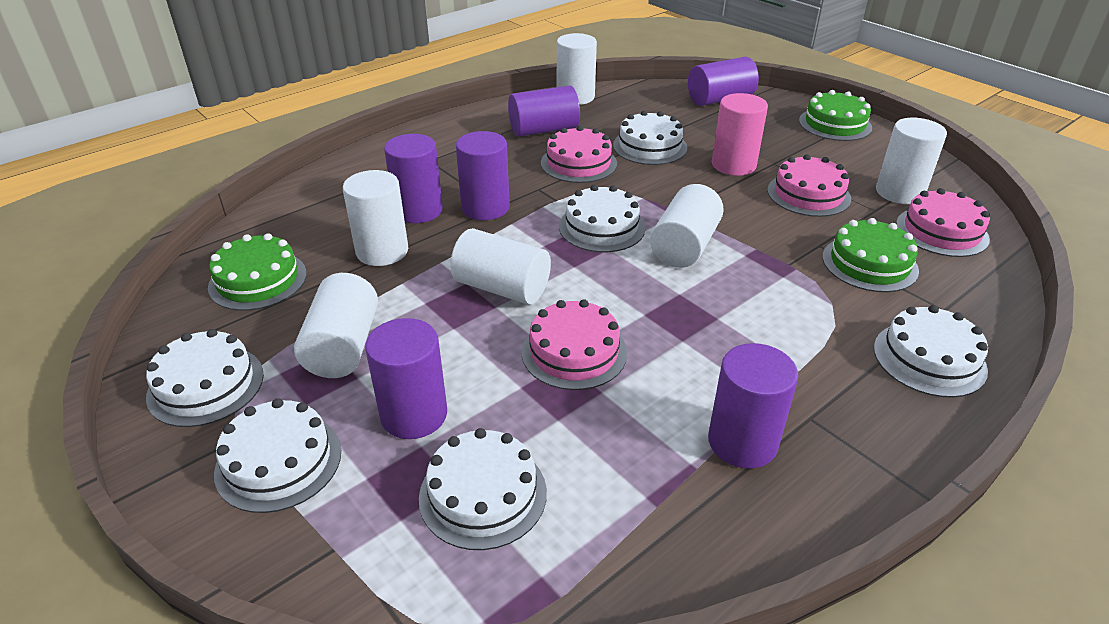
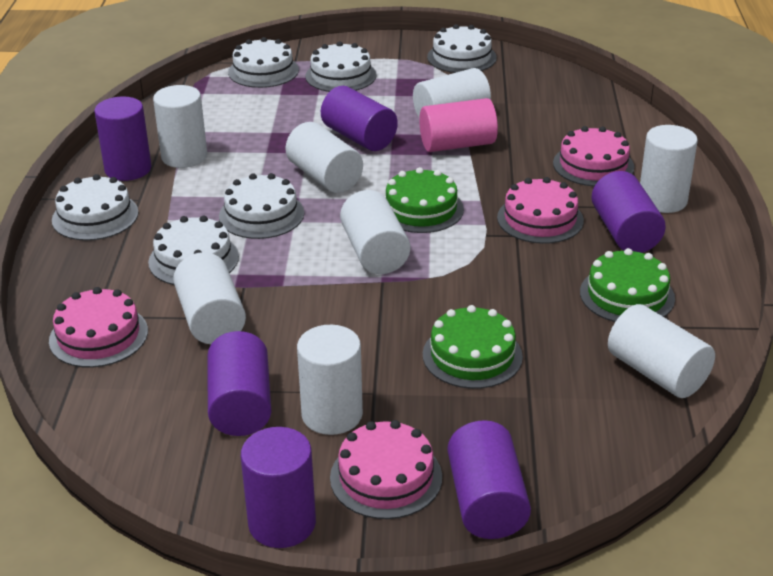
white cylinder: 6 -> 8

